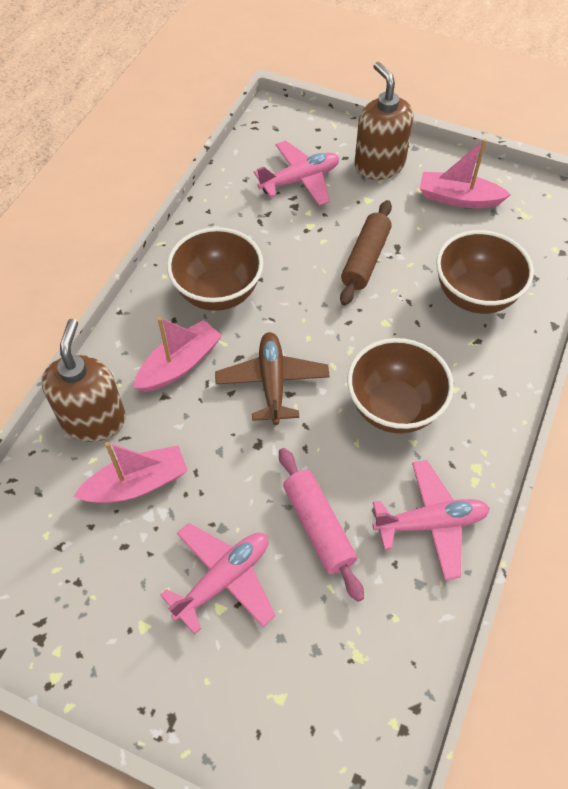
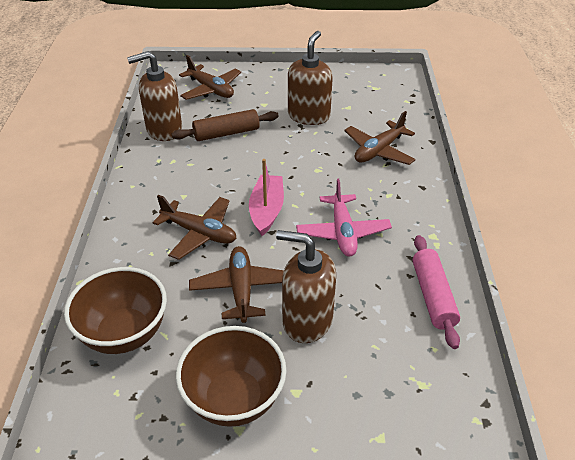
brown bowl: 3 -> 2
brown plane: 1 -> 4
brown soap dispenser: 2 -> 3
pink boat: 3 -> 1
pink plane: 3 -> 1

